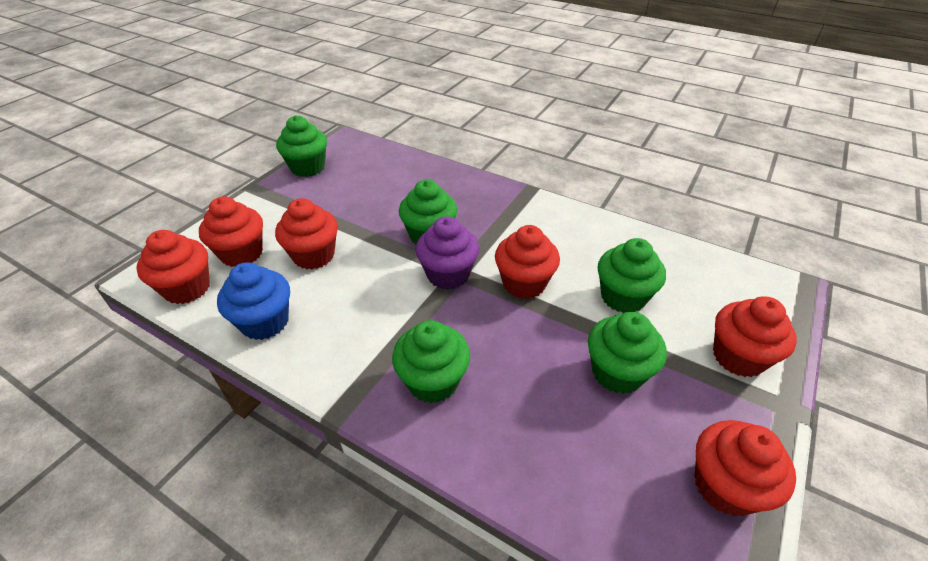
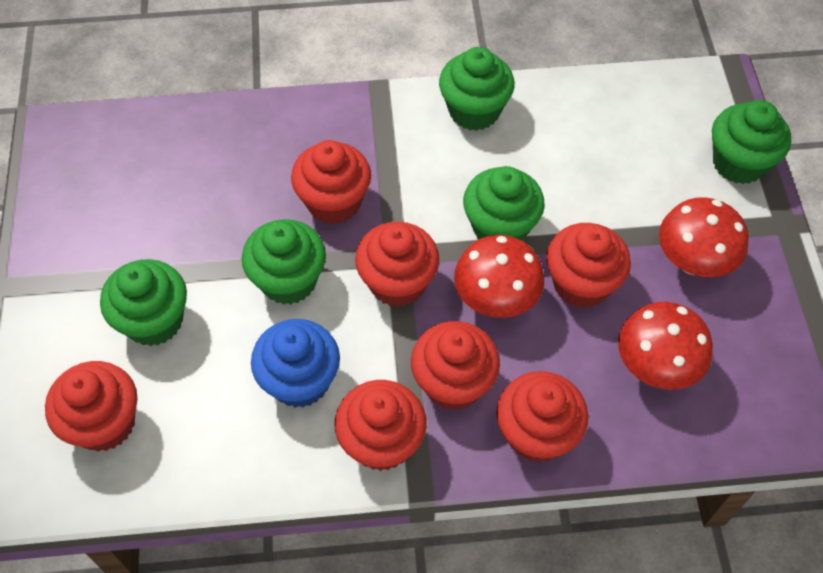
purple cupcake: 1 -> 0
red cupcake: 6 -> 7
red mushroom: 0 -> 3

